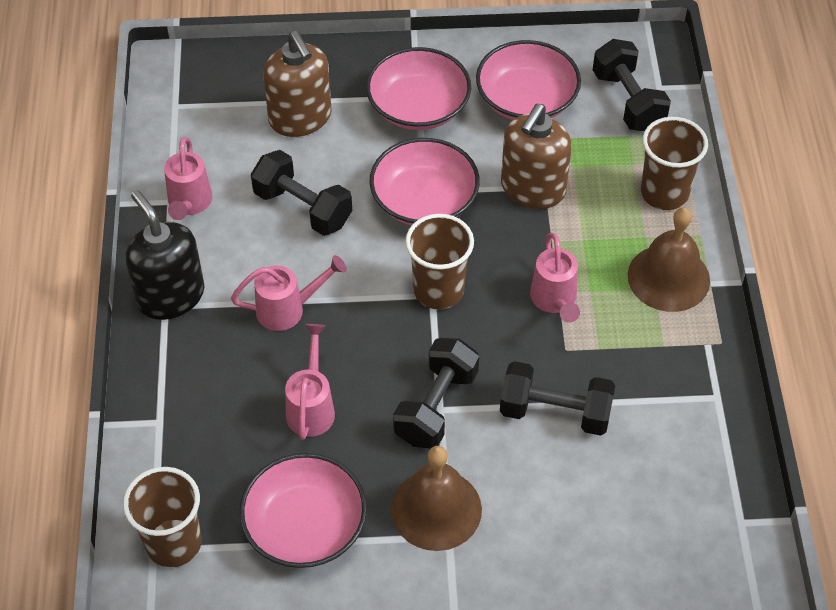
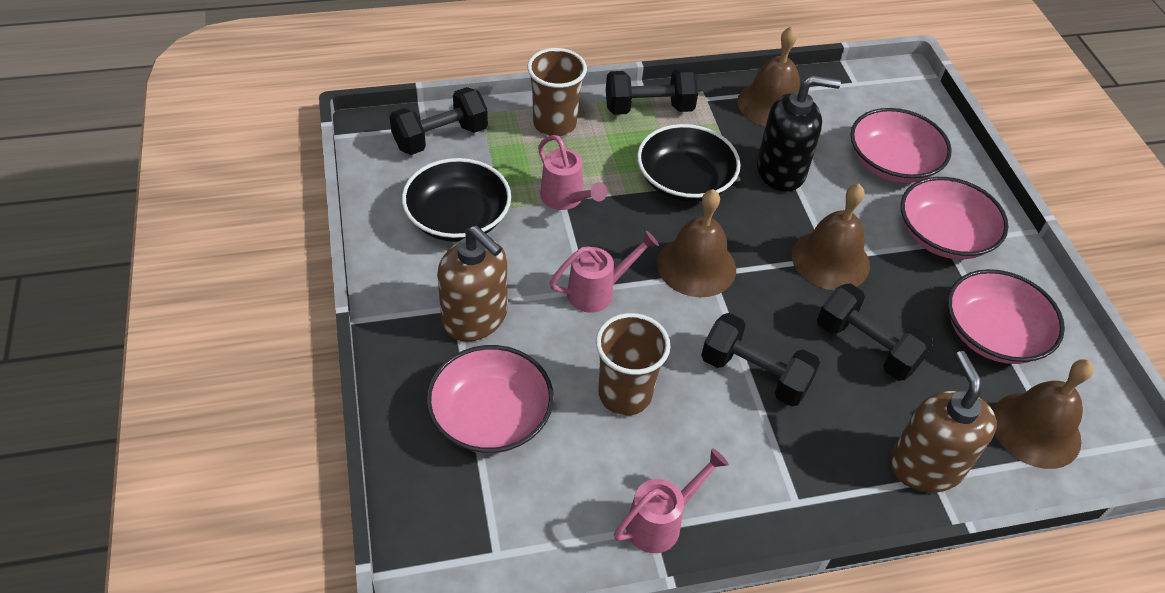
black bowl: 0 -> 2
brown bell: 2 -> 4
brown cup: 3 -> 2
pink watering can: 4 -> 3

